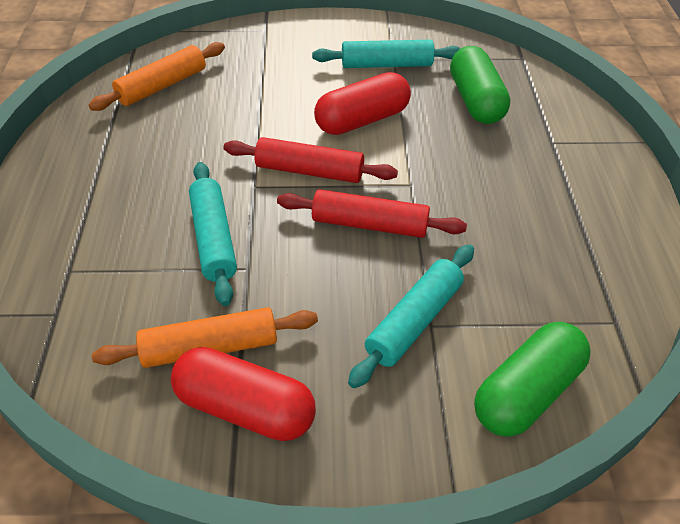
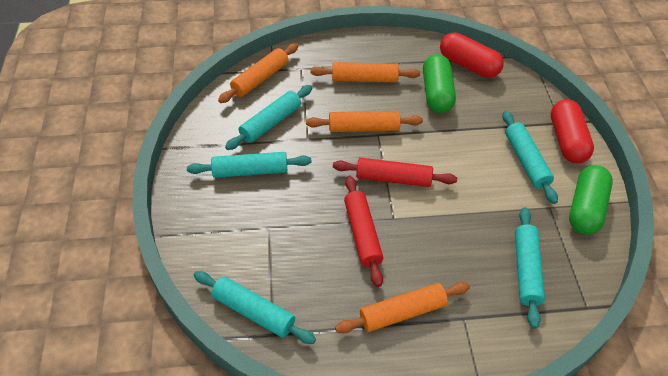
orange rolling pin: 2 -> 4
turquoise rolling pin: 3 -> 5

